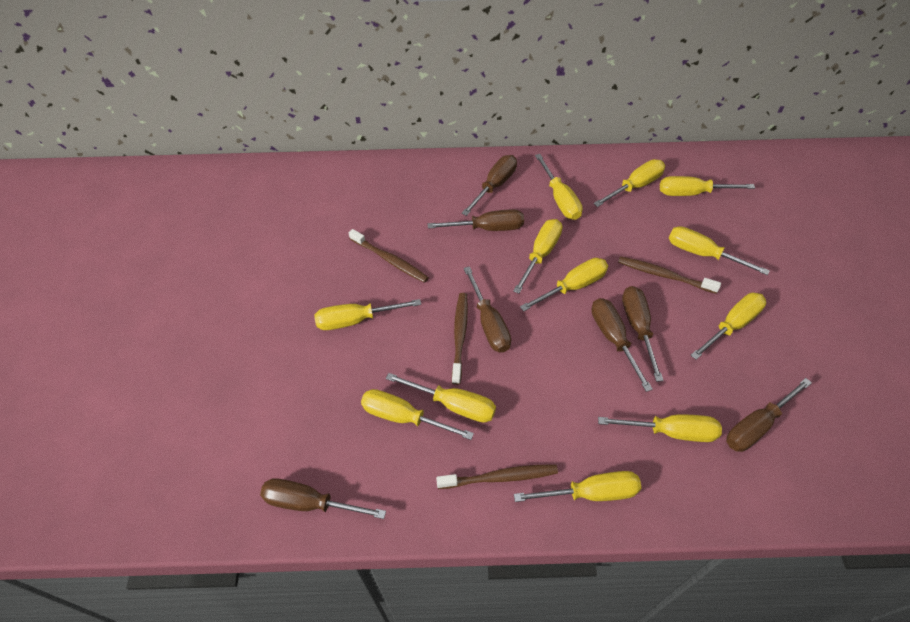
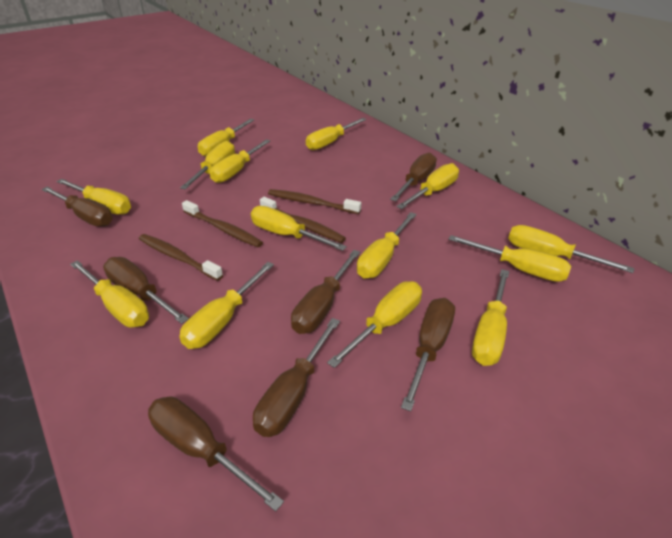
yellow screwdriver: 12 -> 14

